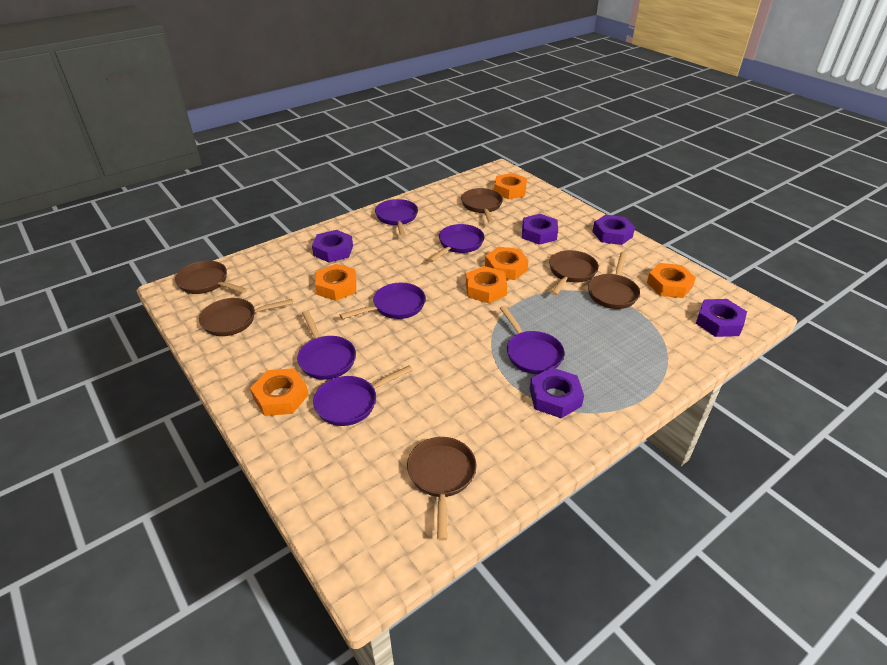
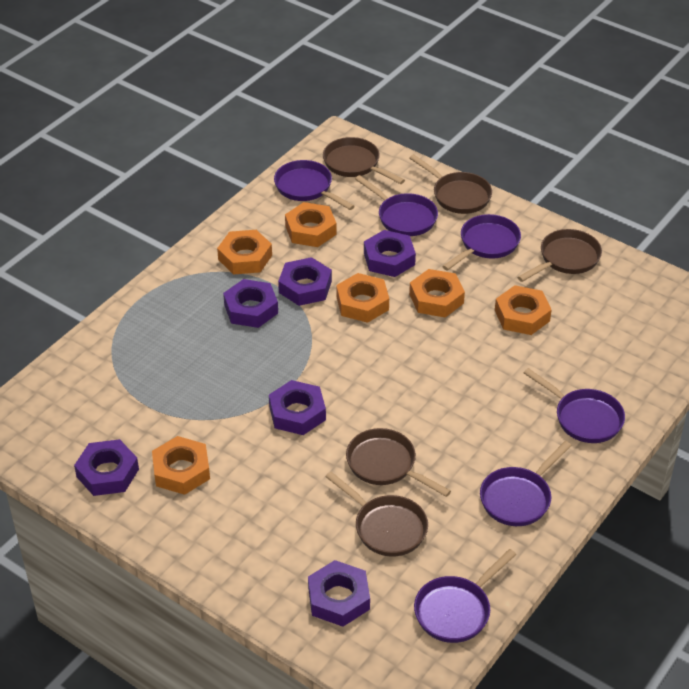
brown pan: 6 -> 5
purple nut: 5 -> 6

